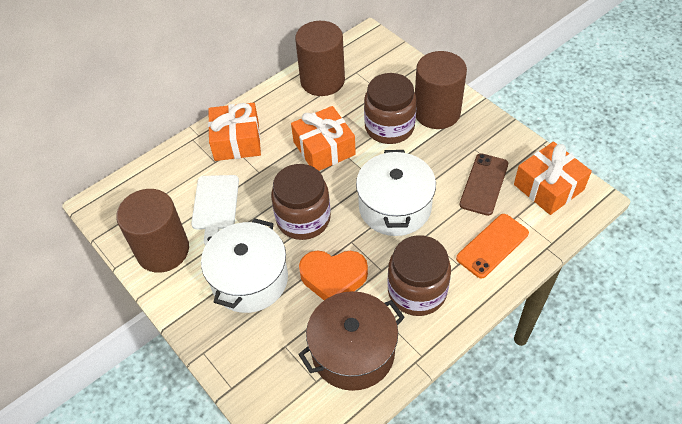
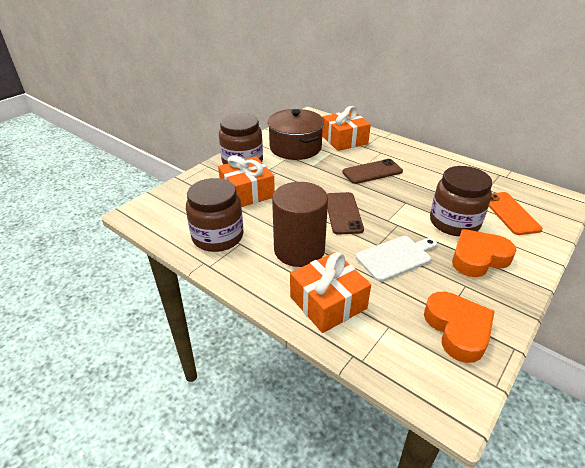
brown cylinder: 3 -> 1
brown phone: 1 -> 2
orange heart: 1 -> 2
white pot: 2 -> 0

